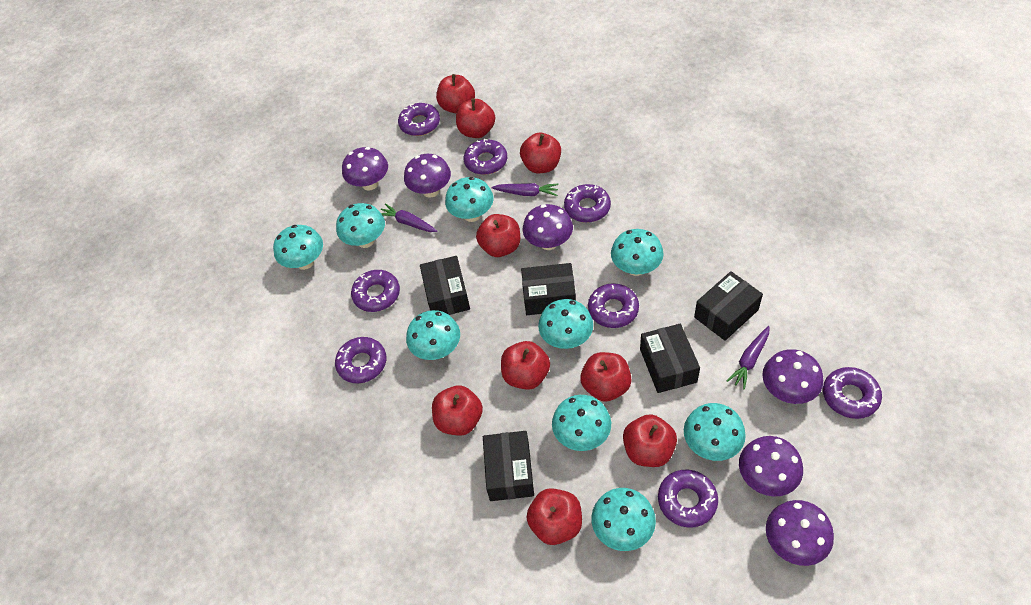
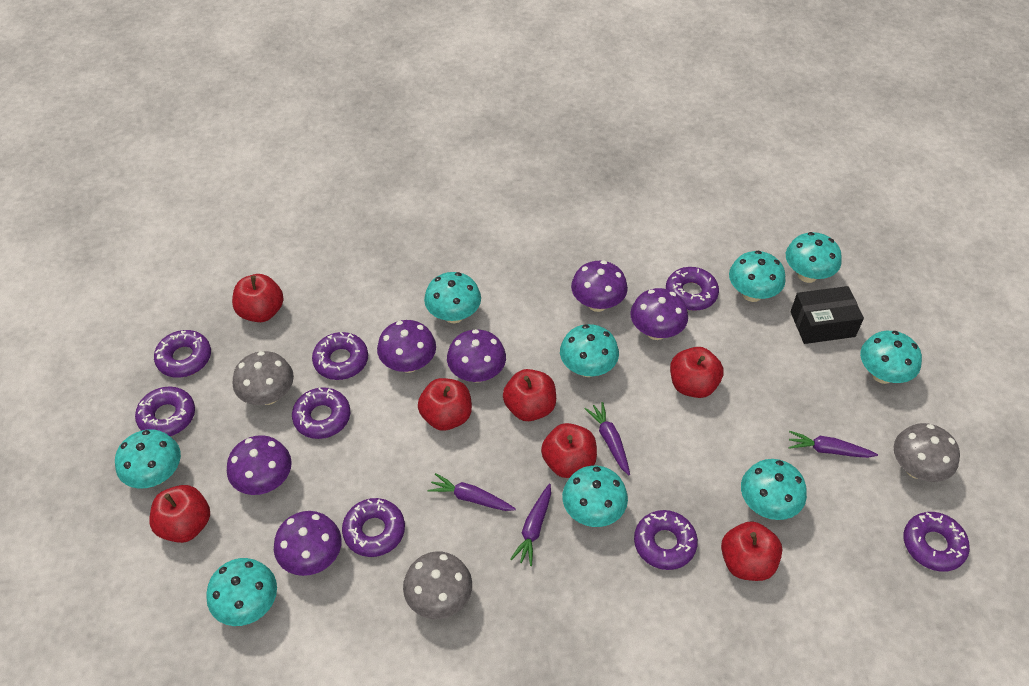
black box: 5 -> 1
grey mushroom: 0 -> 3
purple carrot: 3 -> 4
red apple: 9 -> 7

